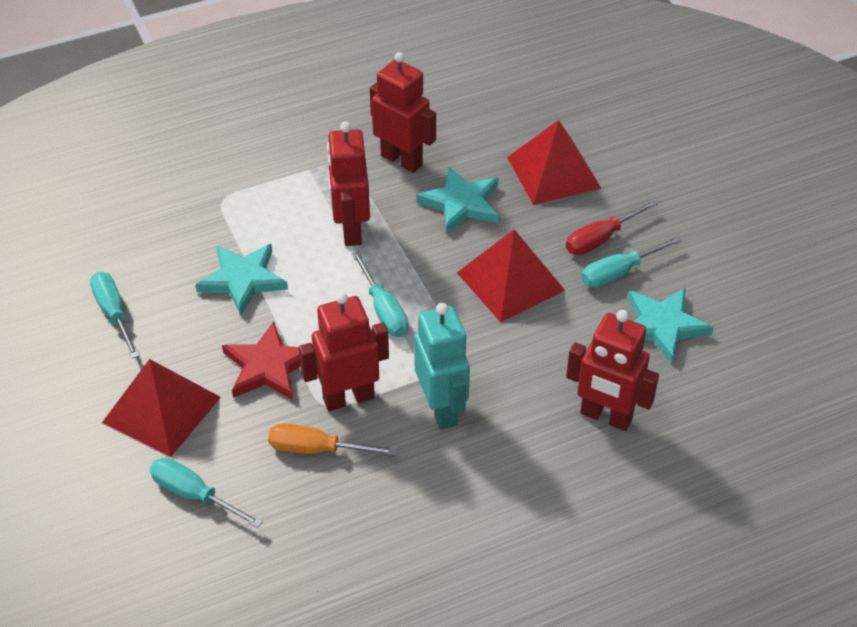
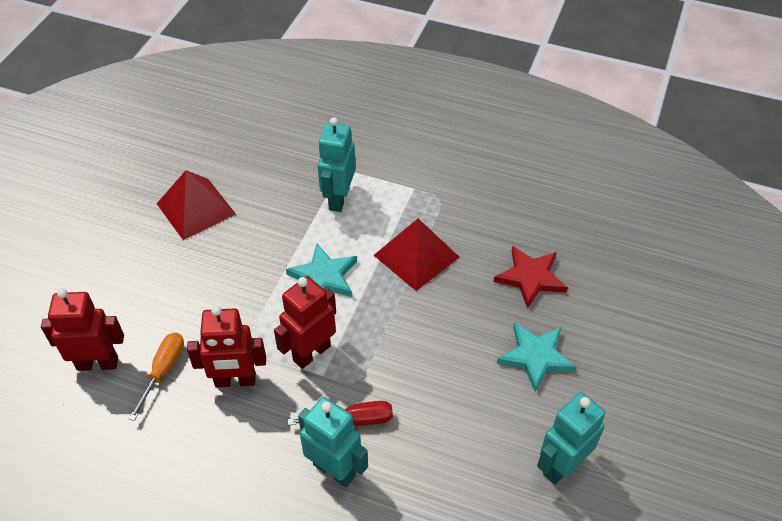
red pyramid: 3 -> 2
red robot: 4 -> 3
turquoise robot: 1 -> 3
turquoise screwdriver: 4 -> 0
turquoise star: 3 -> 2

